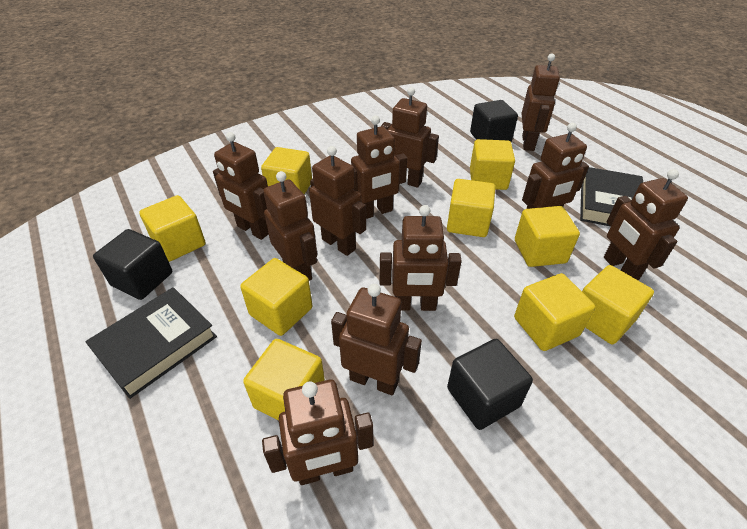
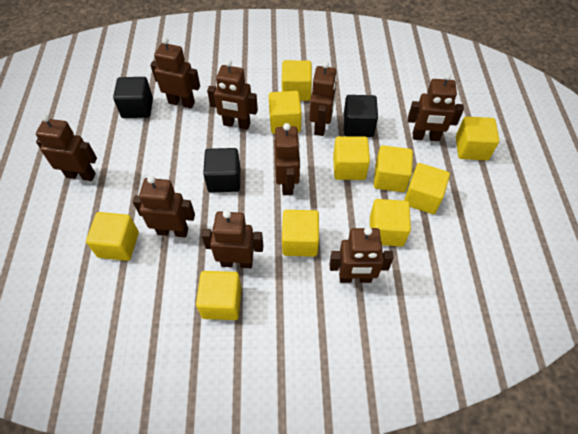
black book: 2 -> 0
brown robot: 11 -> 9
yellow cube: 9 -> 10

